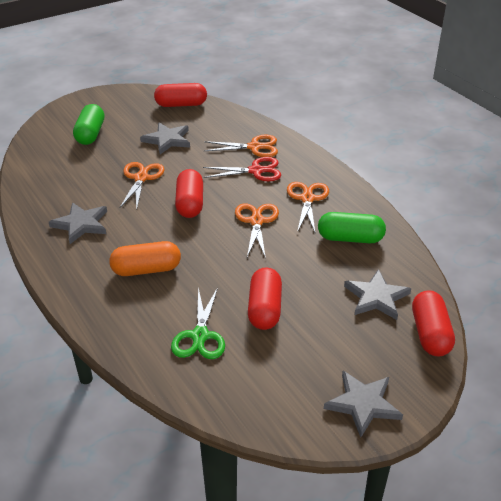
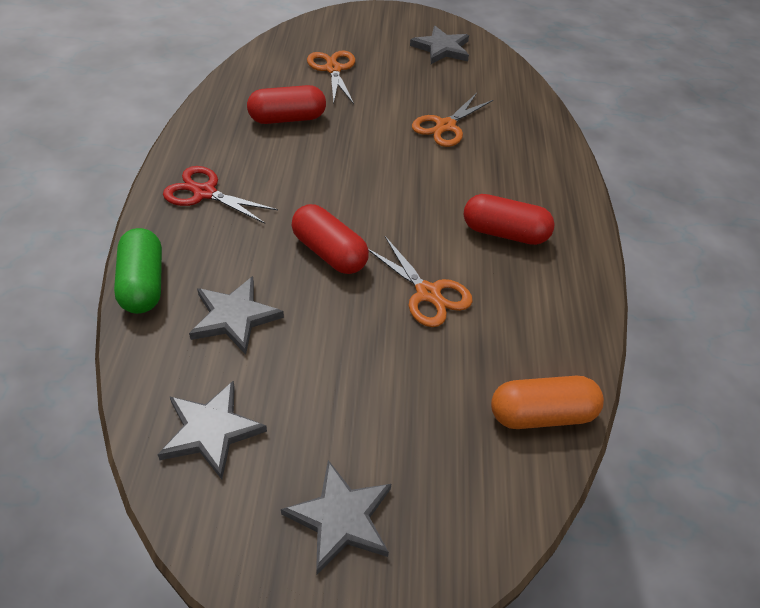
green capsule: 2 -> 1
green scissors: 1 -> 0
orange scissors: 4 -> 3
red capsule: 4 -> 3

